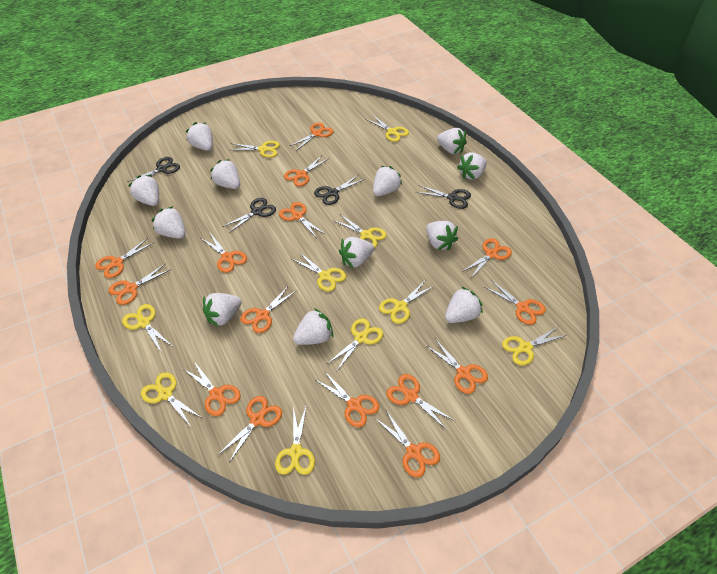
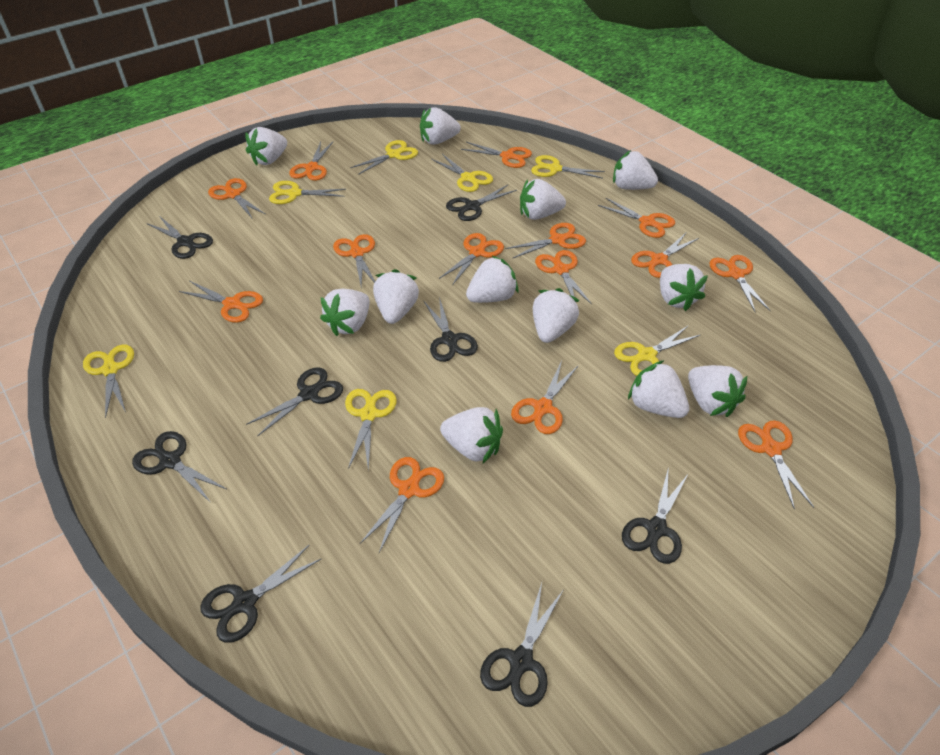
black scissors: 4 -> 8
orange scissors: 15 -> 14
yellow scissors: 10 -> 7

